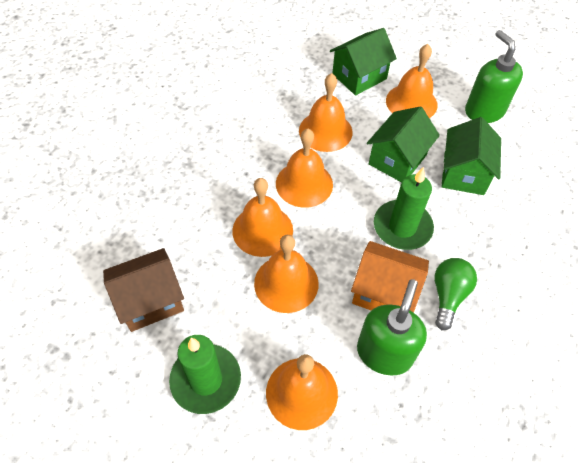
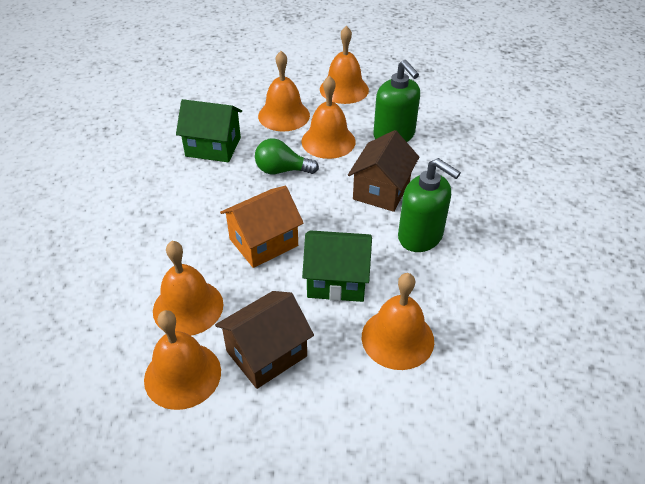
brown house: 1 -> 2
green candle: 2 -> 0
green house: 3 -> 2

